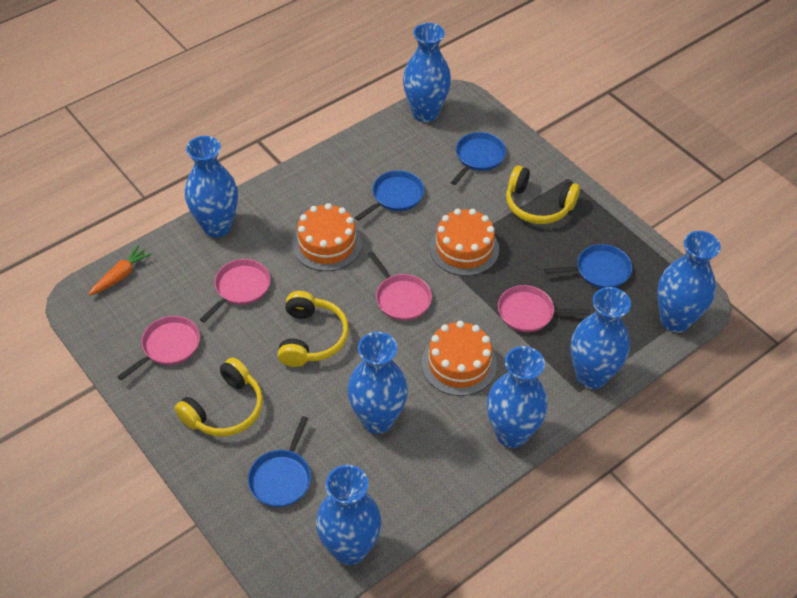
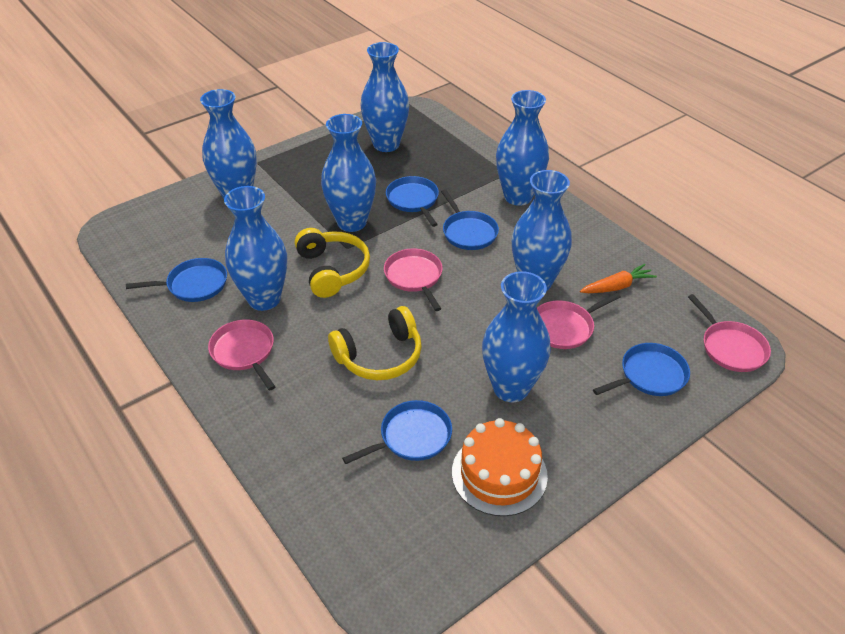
blue pan: 4 -> 5
orange cake: 3 -> 1
yellow headphones: 3 -> 2

